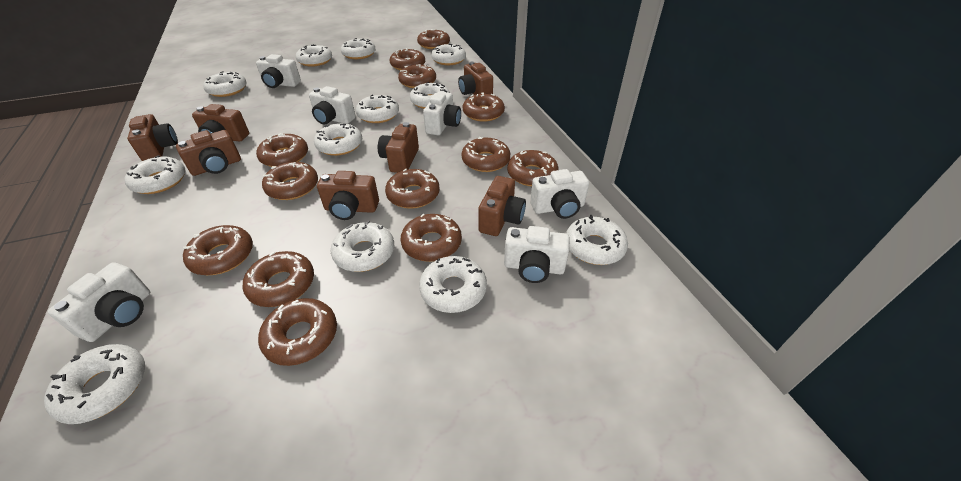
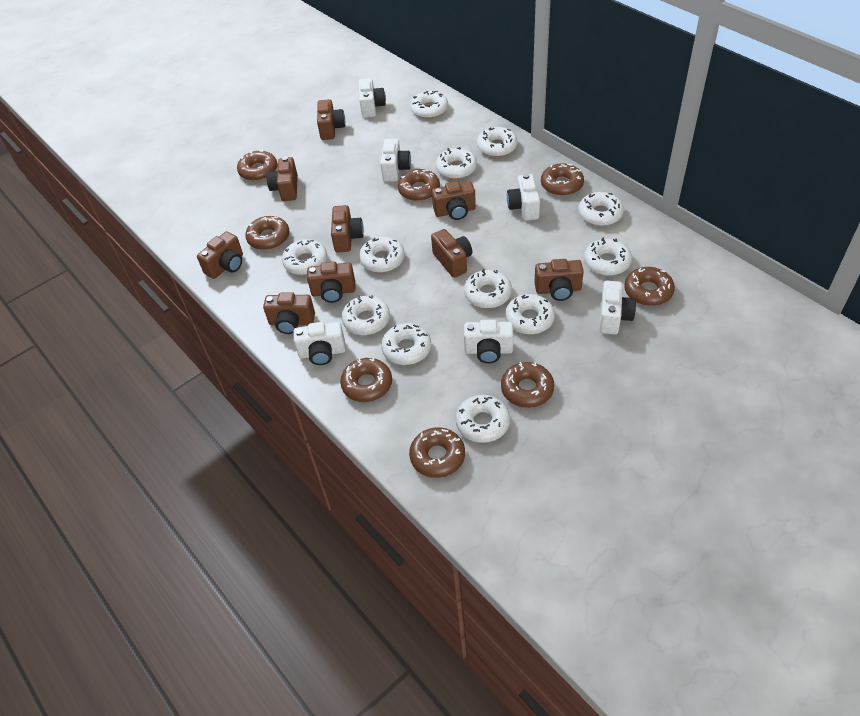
brown camera: 7 -> 9
brown donut: 13 -> 8

